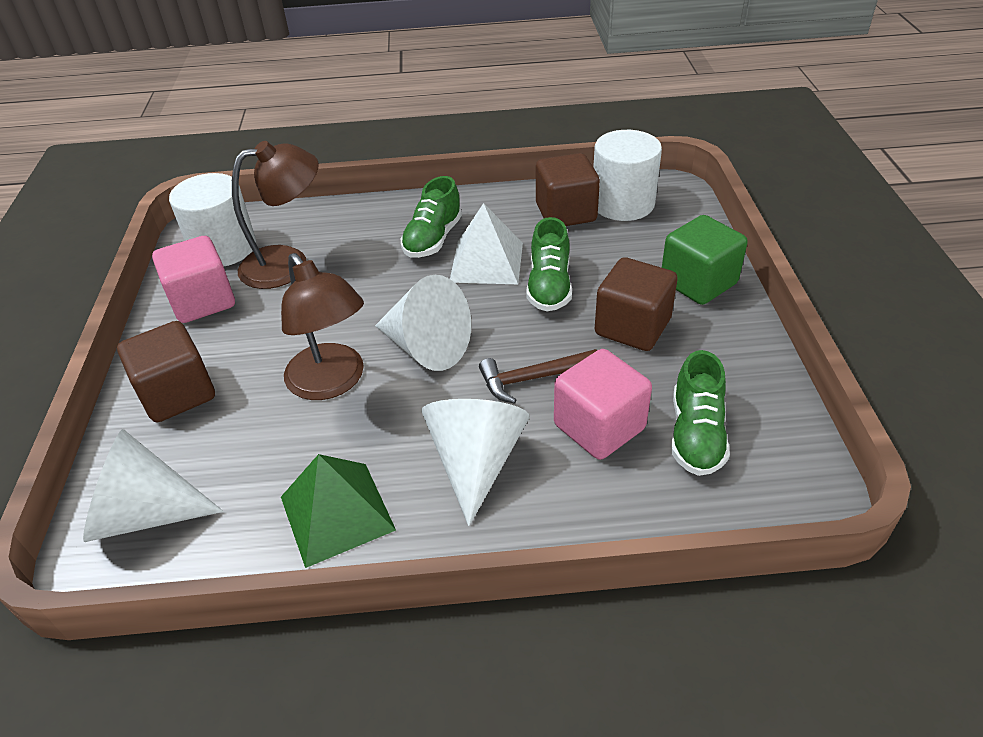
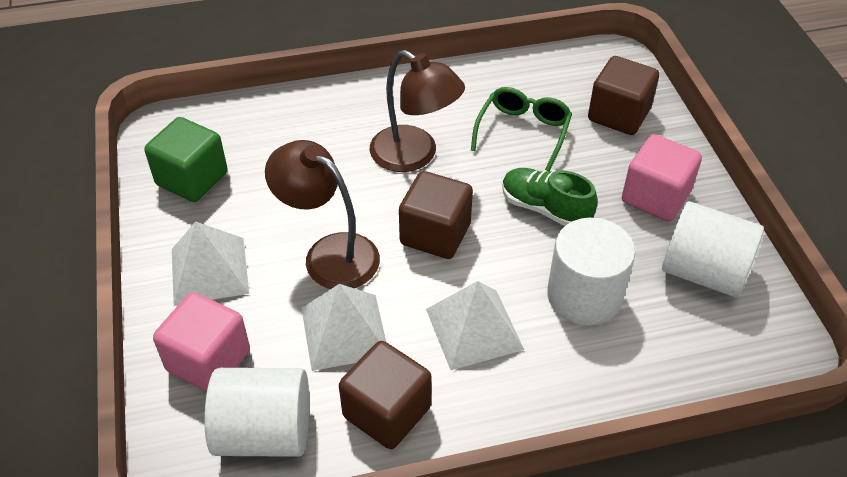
brown hammer: 1 -> 0
green glasses: 0 -> 1
green pyramid: 1 -> 0
green shoe: 3 -> 1
white cone: 3 -> 0
white cylinder: 2 -> 3
white pyramid: 1 -> 3

